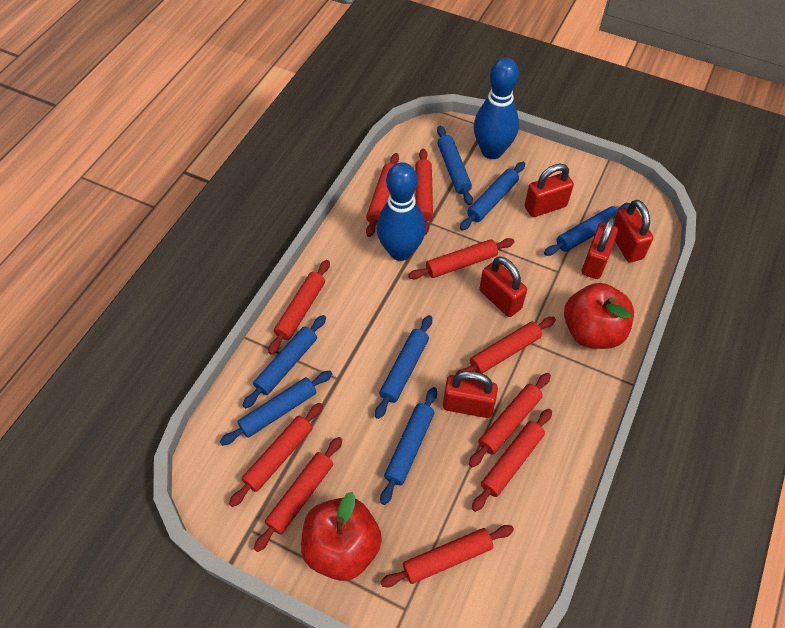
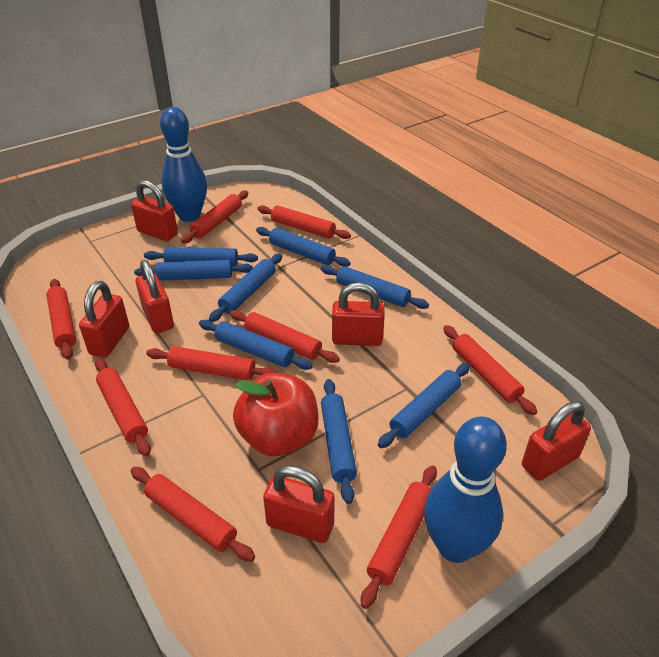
blue rolling pin: 7 -> 8
red apple: 2 -> 1
red padlock: 5 -> 6
red rolling pin: 10 -> 9

